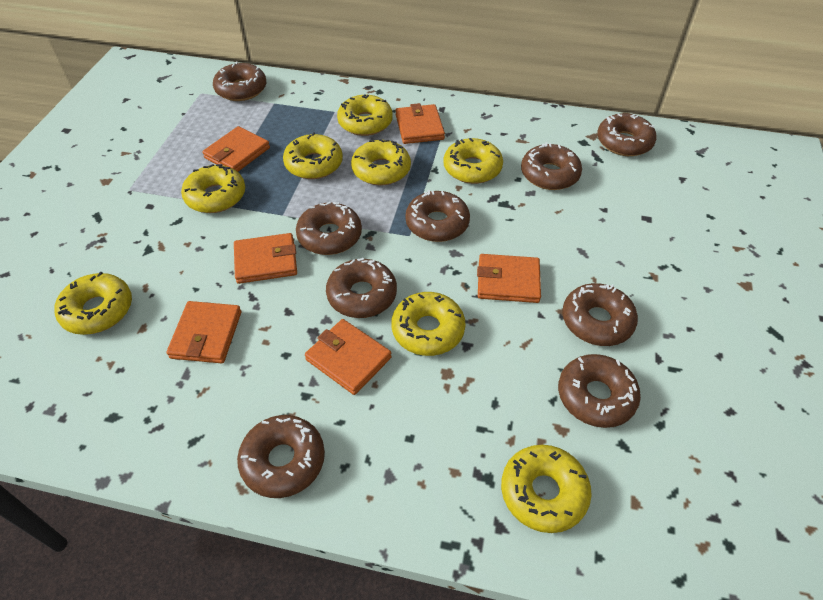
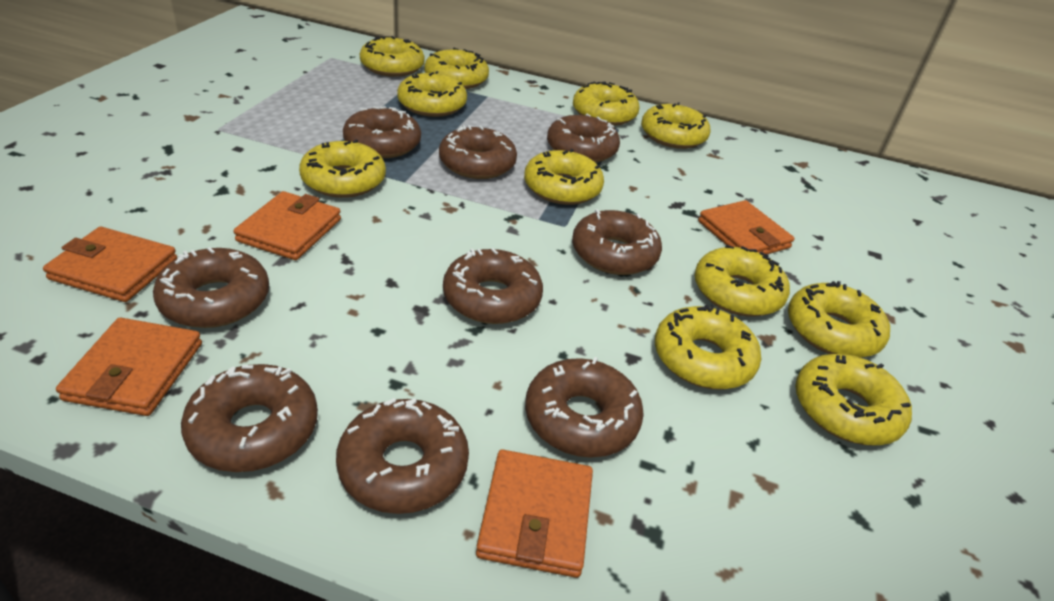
orange wallet: 6 -> 5
yellow donut: 8 -> 11

